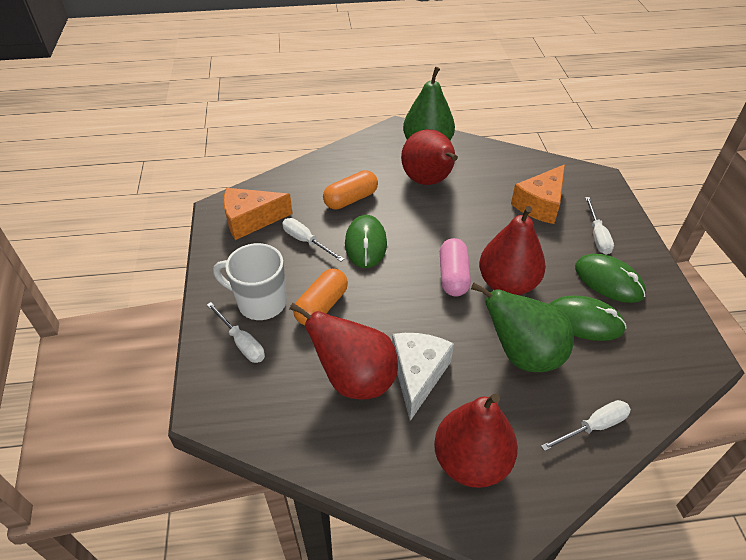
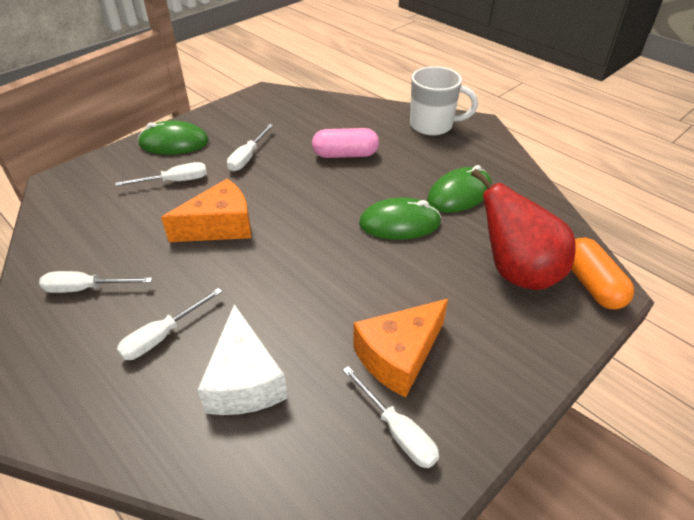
green pear: 2 -> 0
orange capsule: 2 -> 1
red pear: 4 -> 1
white screwdriver: 4 -> 5

